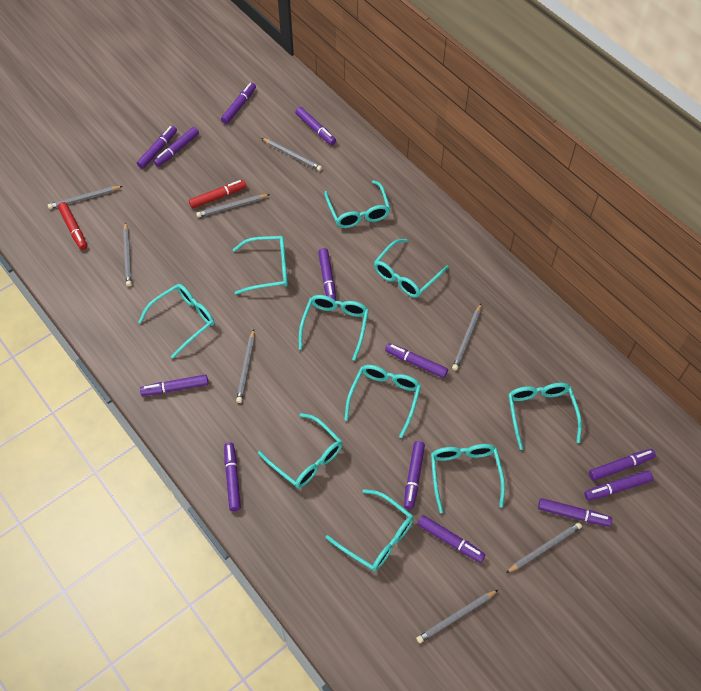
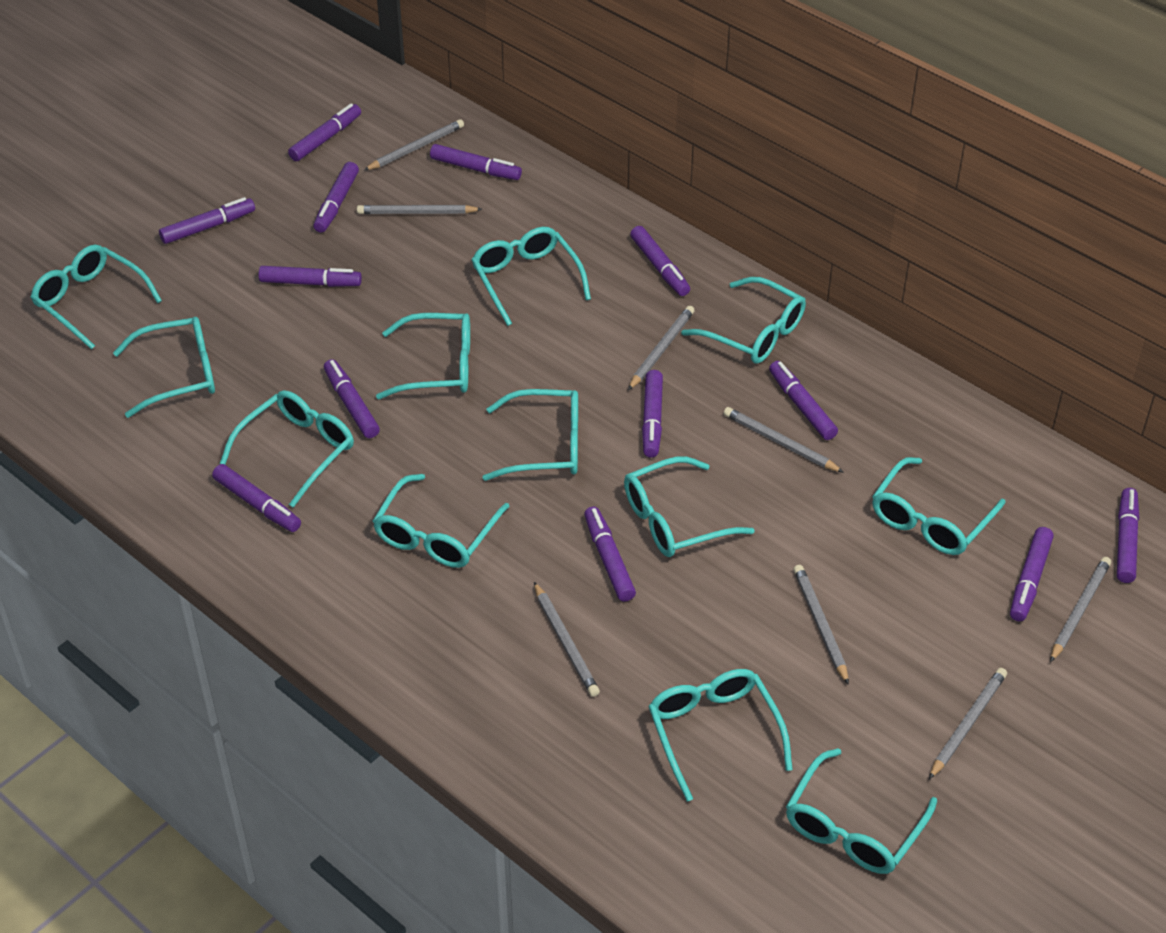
red marker: 2 -> 0
turquoise glasses: 10 -> 12

